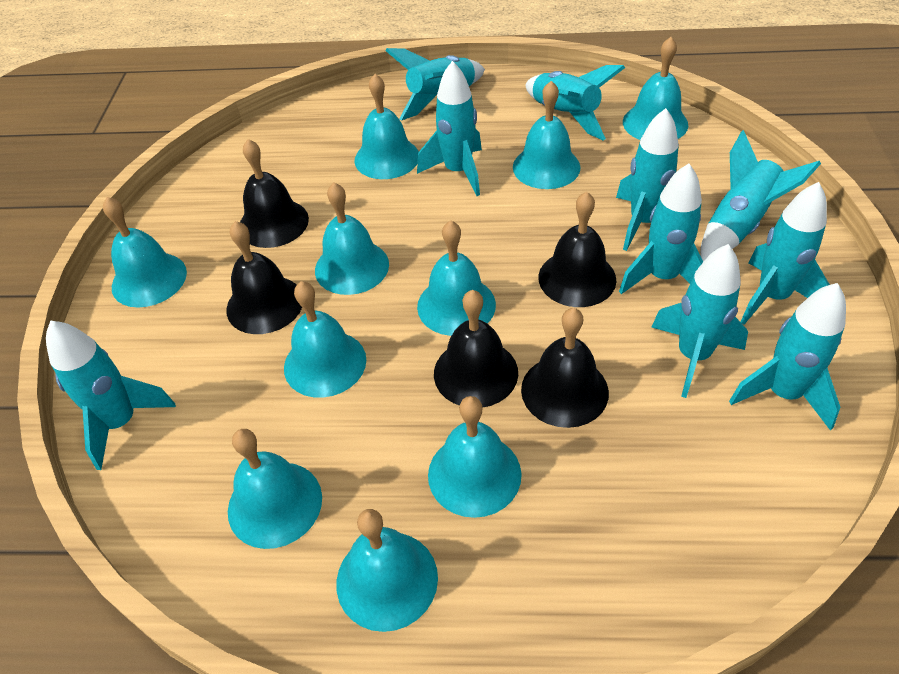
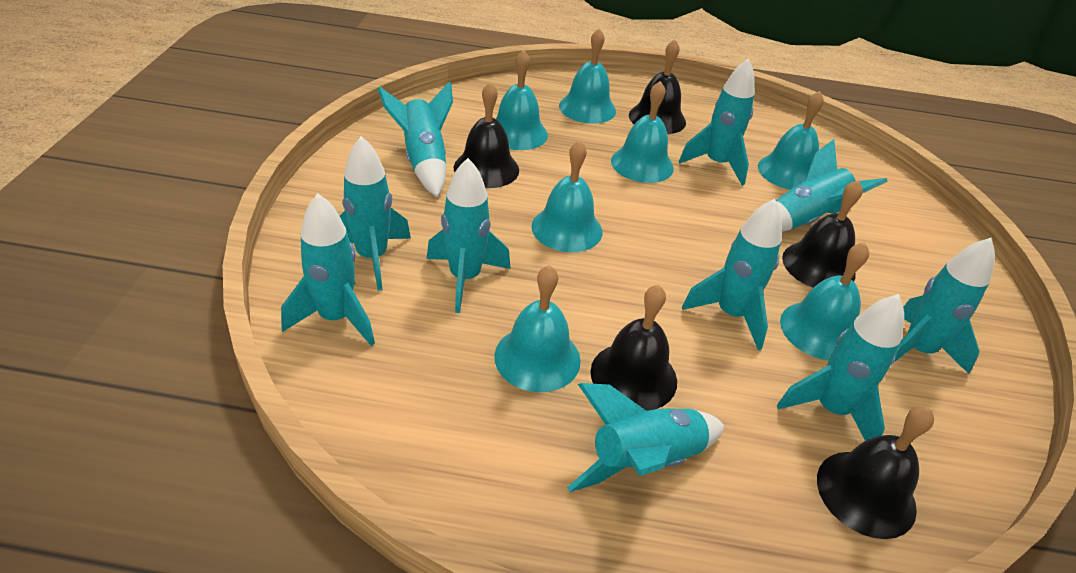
turquoise bell: 10 -> 7

